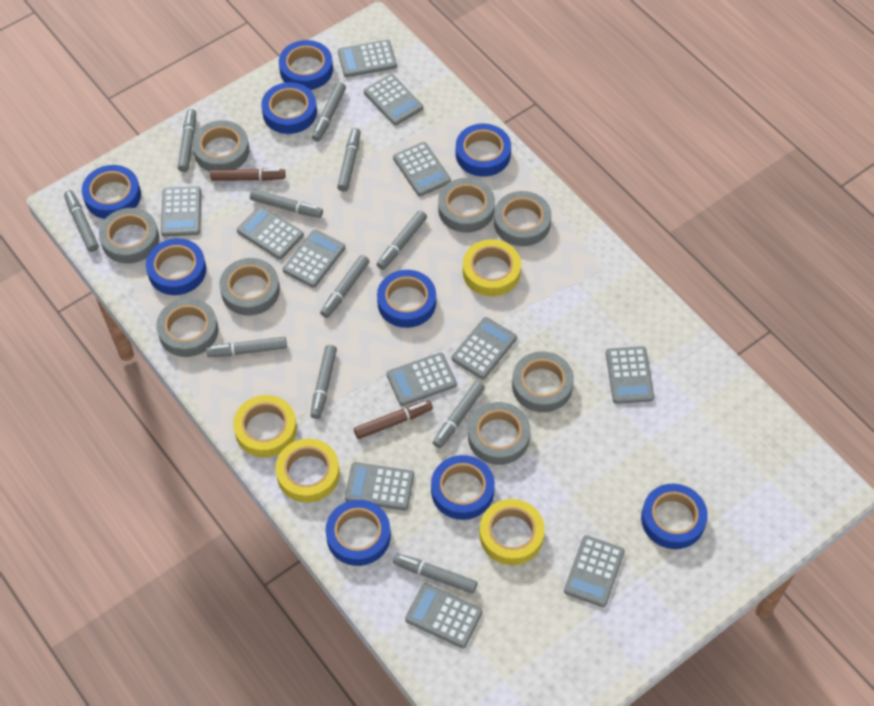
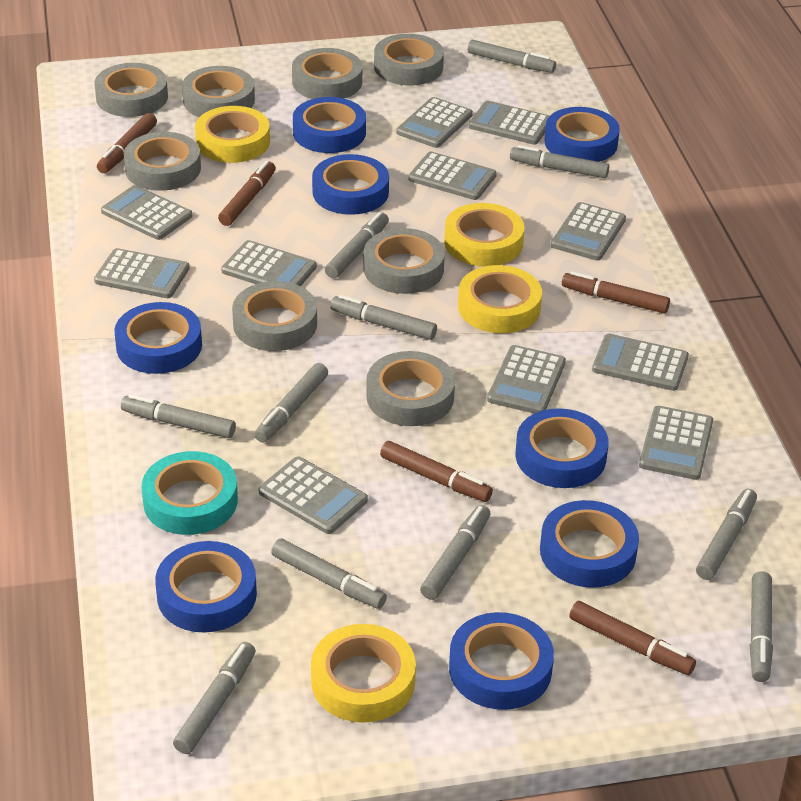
blue tape: 9 -> 8
brown marker: 2 -> 5
grey calculator: 12 -> 11
turquoise tape: 0 -> 1

